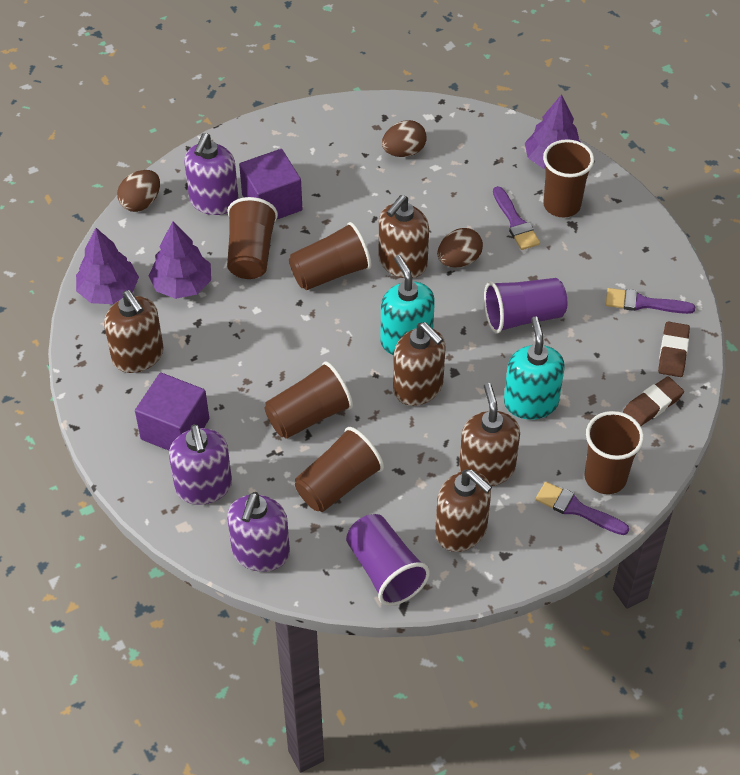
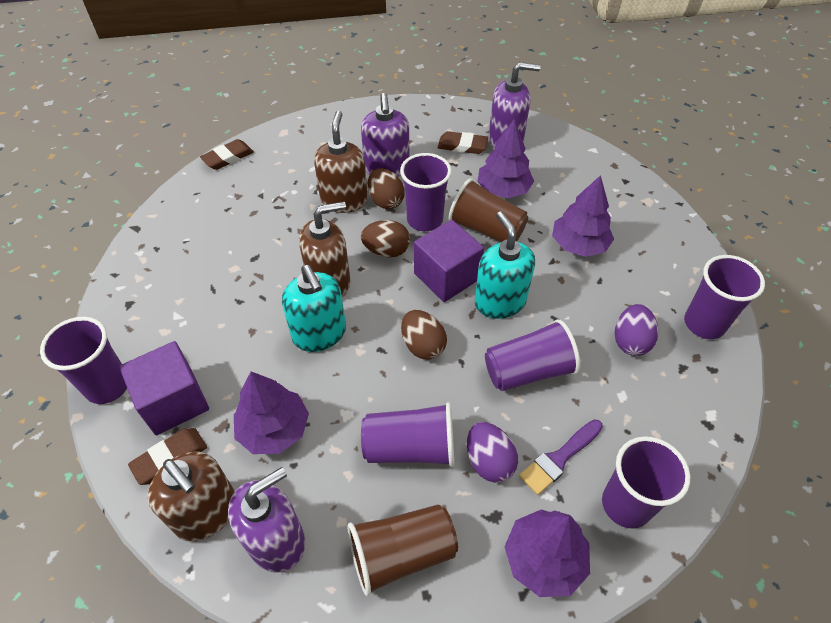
brown cup: 6 -> 2
brown eraser: 2 -> 3
brown soap dispenser: 5 -> 3
purple brush: 3 -> 1
purple cup: 2 -> 6
purple egg: 0 -> 2
purple tree: 3 -> 4

